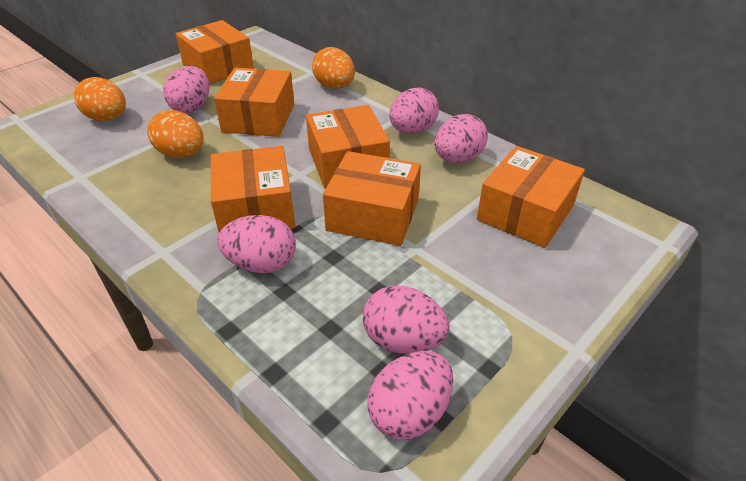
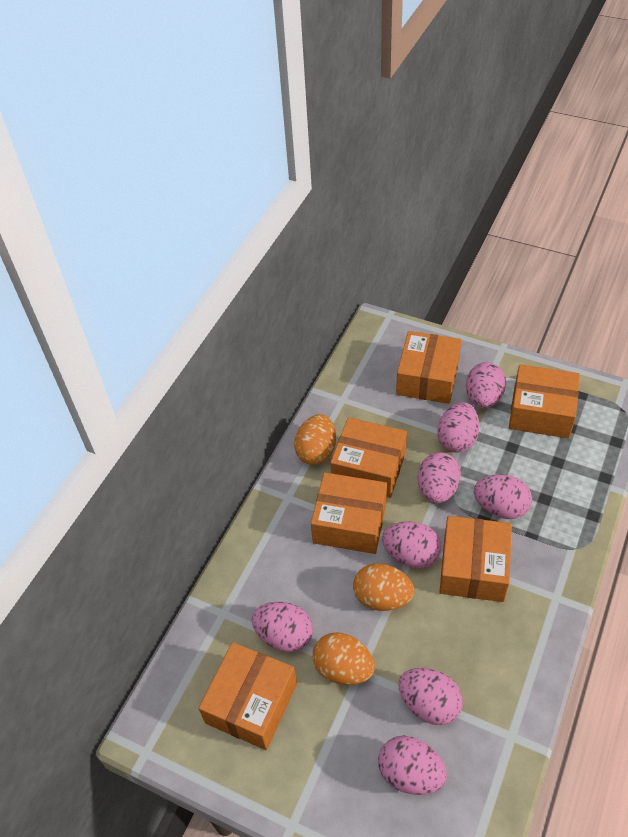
pink egg: 6 -> 8

